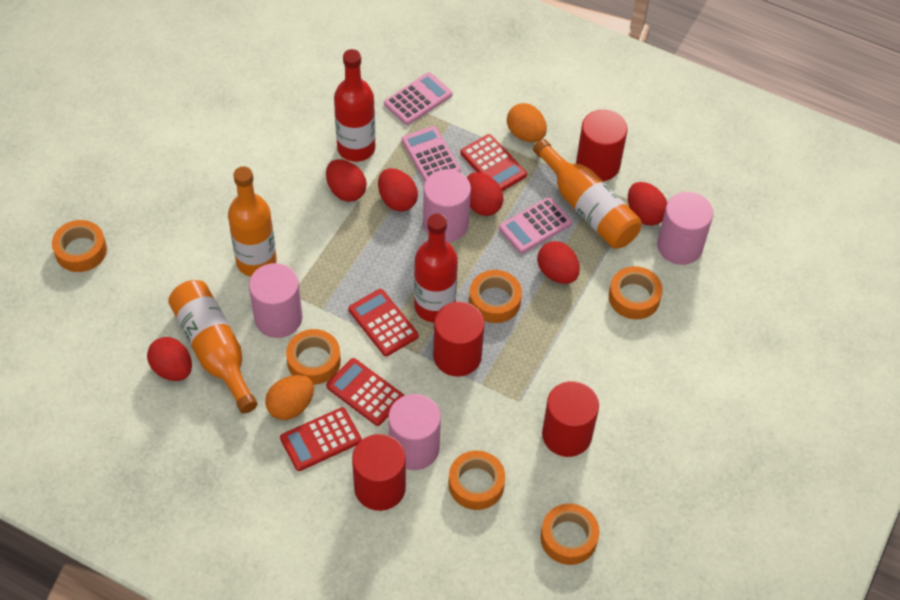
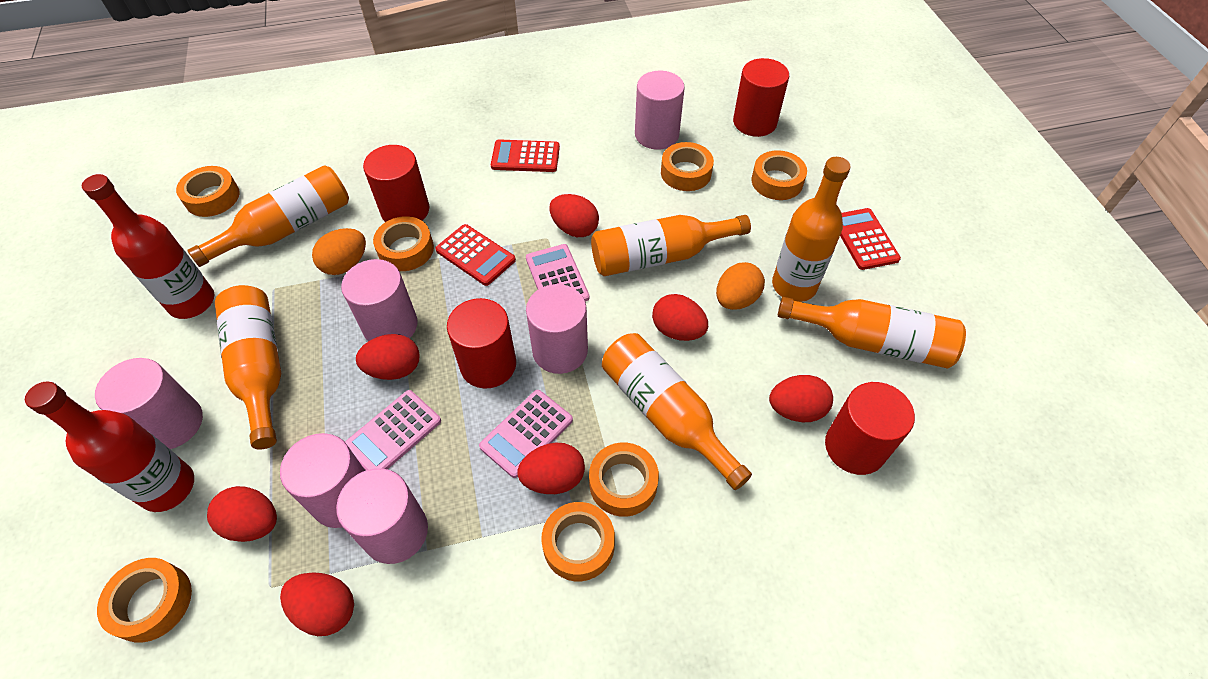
orange bottle: 3 -> 6
orange tape: 6 -> 7
pink cylinder: 4 -> 6
red calculator: 4 -> 3
red egg: 6 -> 7

